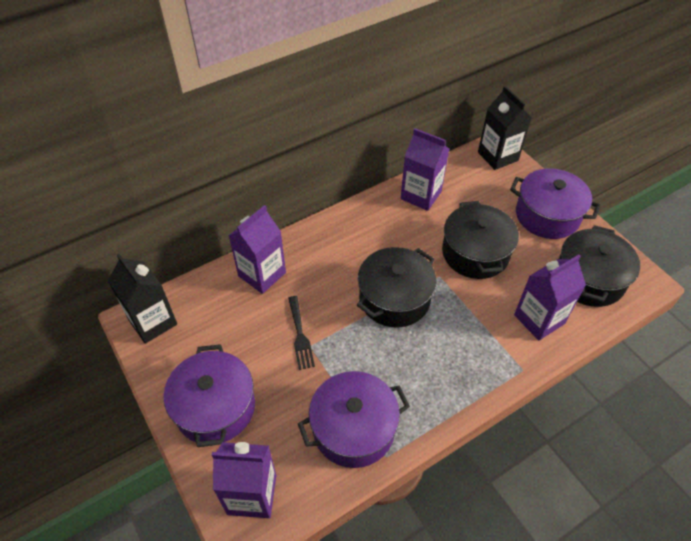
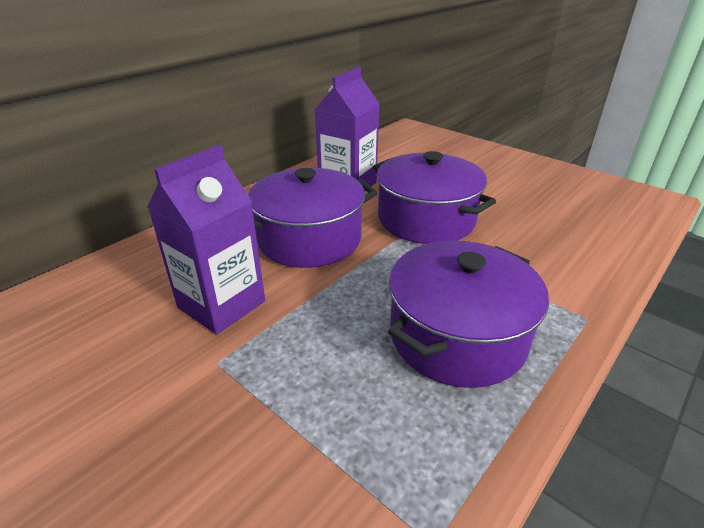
black carton: 2 -> 0
black fork: 1 -> 0
black pot: 3 -> 0
purple carton: 4 -> 2

